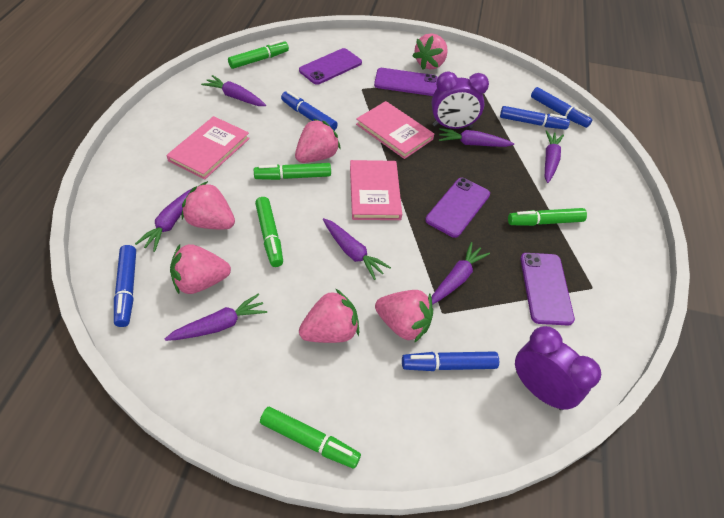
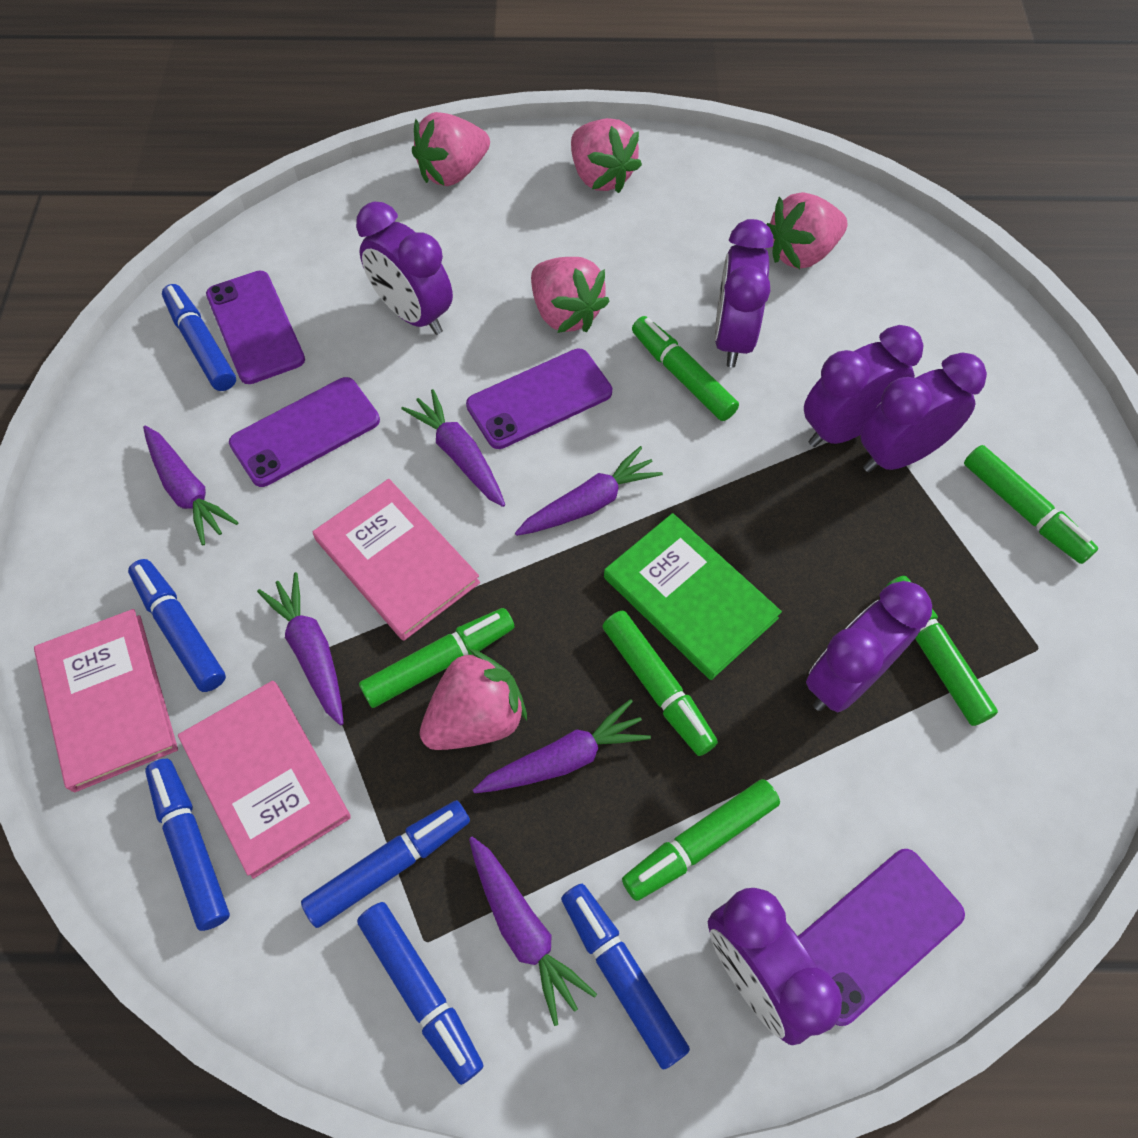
blue marker: 5 -> 6
green book: 0 -> 1
green marker: 5 -> 6
pink strawberry: 6 -> 5
purple carrot: 7 -> 6
purple clock: 2 -> 6

